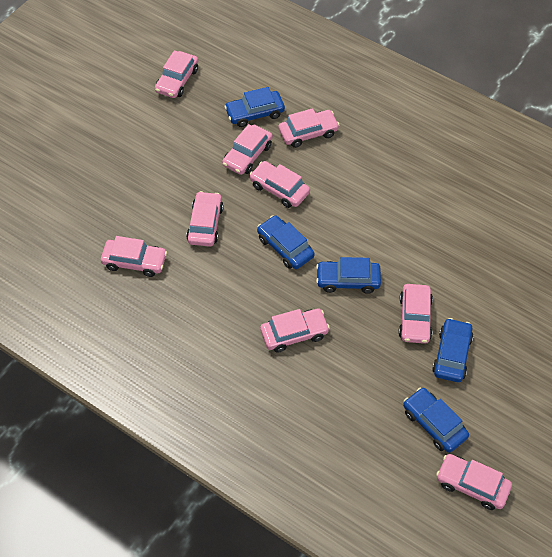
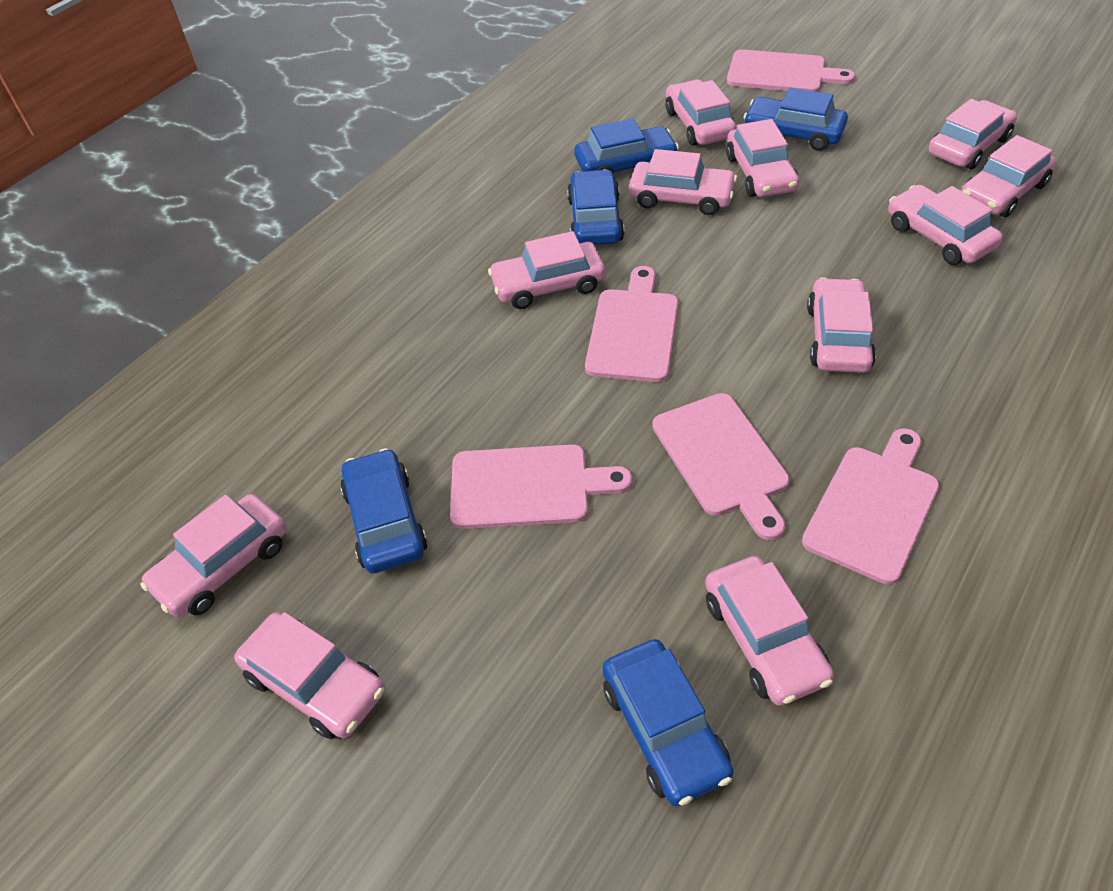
pink car: 9 -> 11
pink cutting board: 0 -> 5

